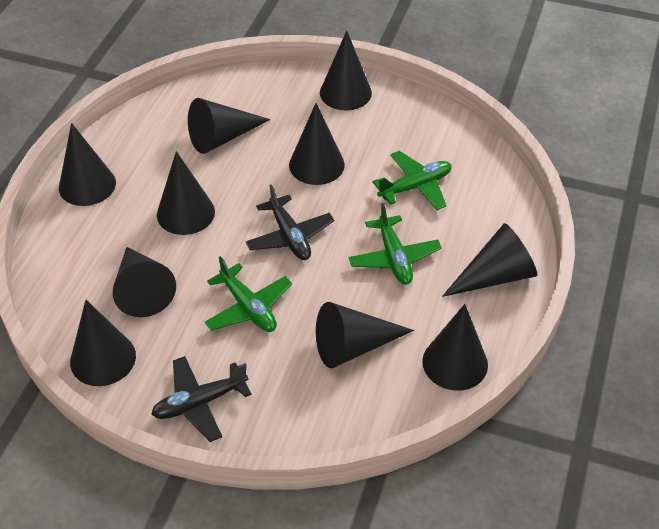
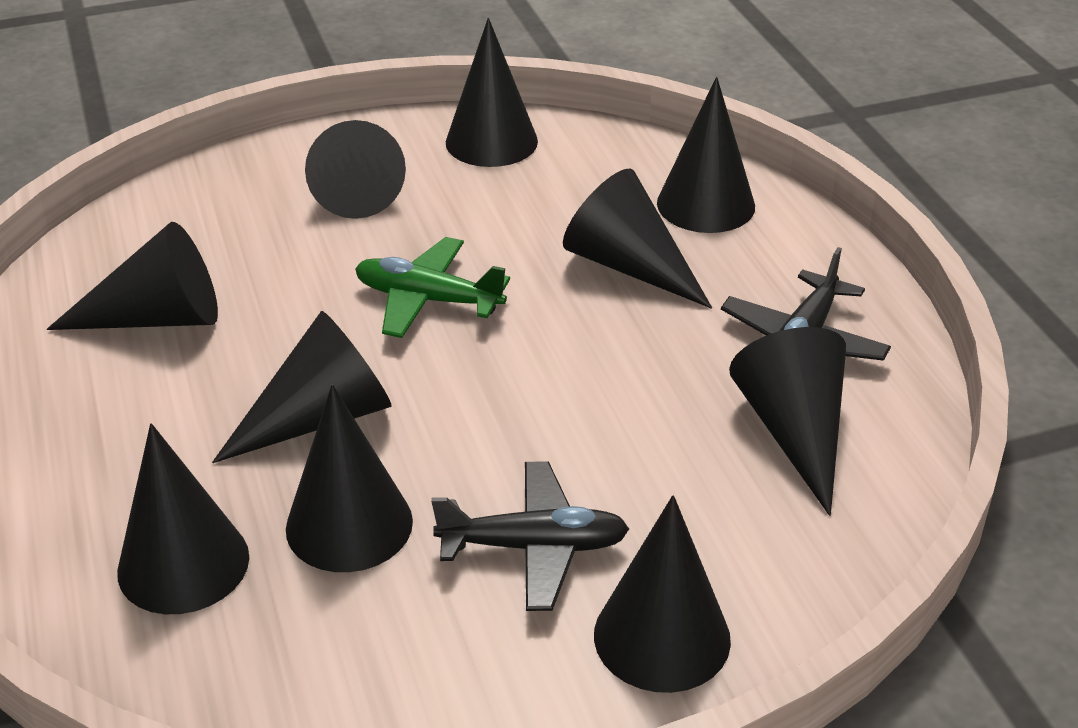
green plane: 3 -> 1

